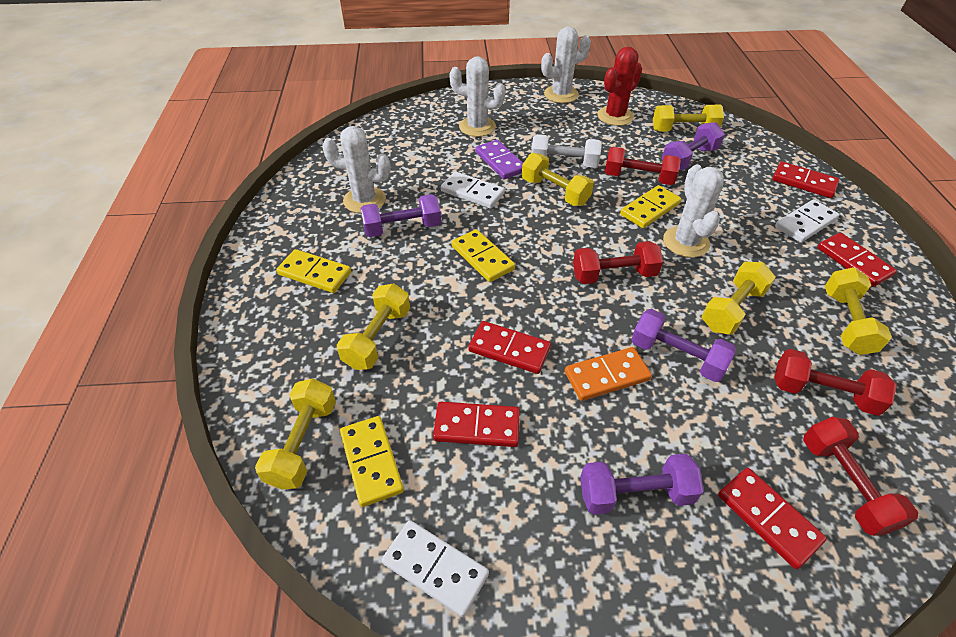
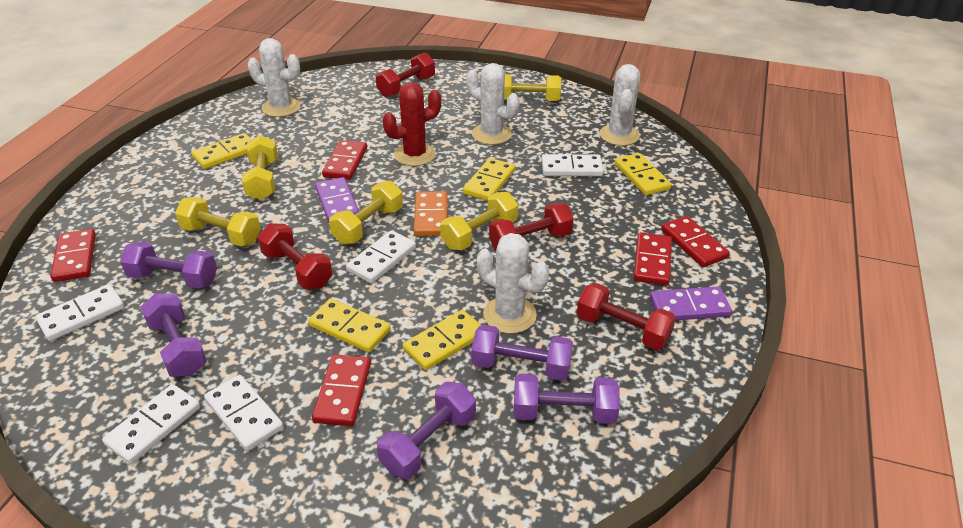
purple domino: 1 -> 2
purple dumbbell: 4 -> 5
white domino: 3 -> 5
white dumbbell: 1 -> 0
yellow domino: 4 -> 5
yellow dumbbell: 6 -> 5

